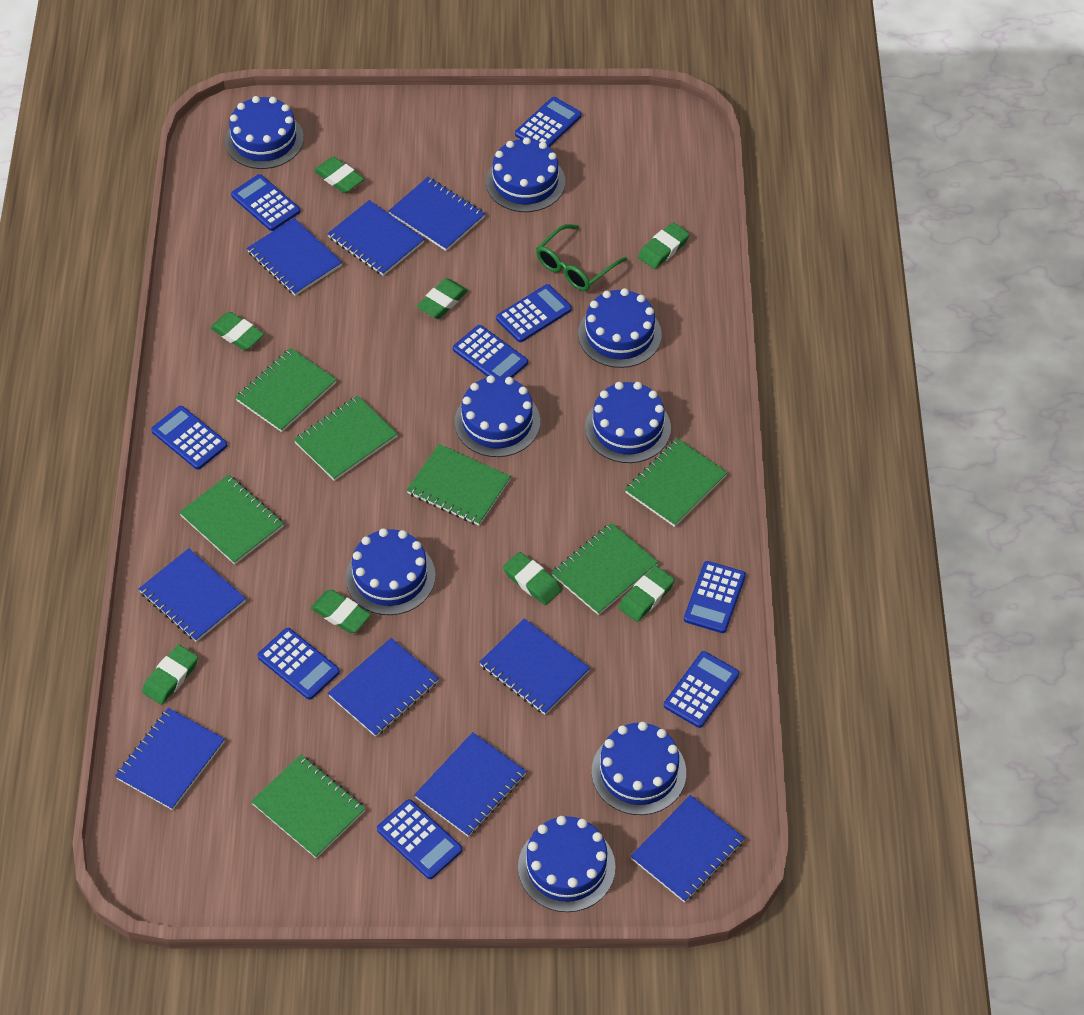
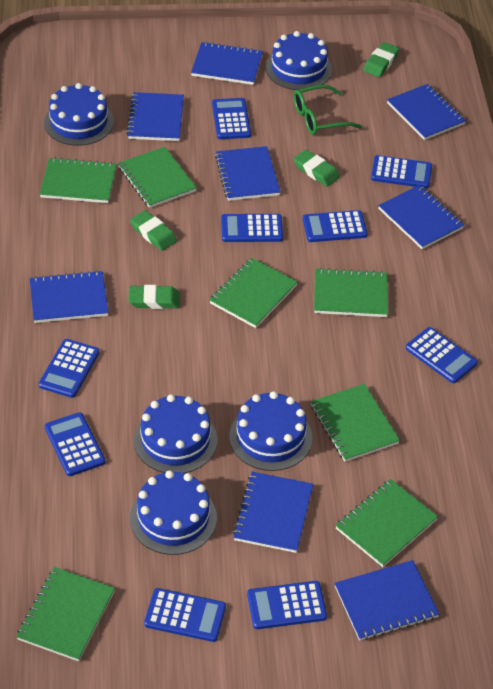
blue cake: 8 -> 5
blue notebook: 9 -> 8
green eraser: 8 -> 4

